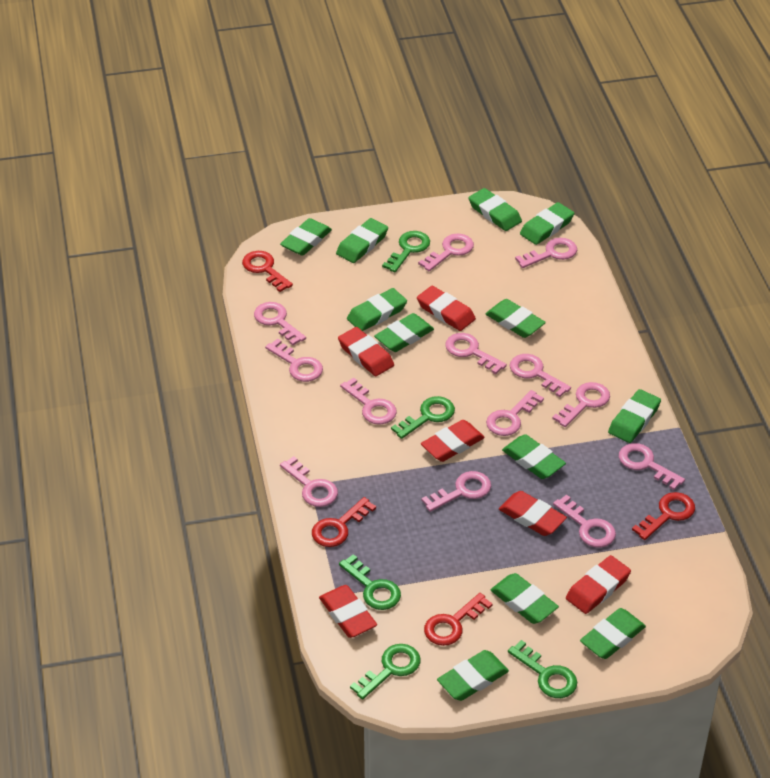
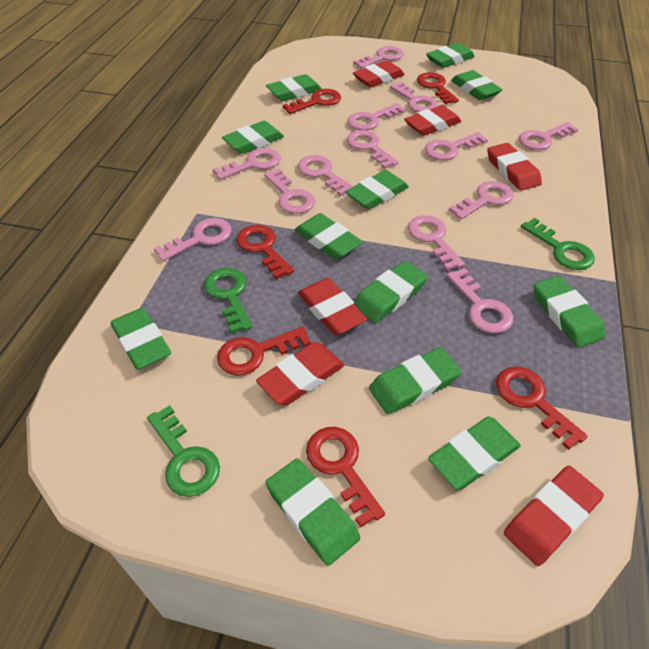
green key: 5 -> 3
red key: 4 -> 6

